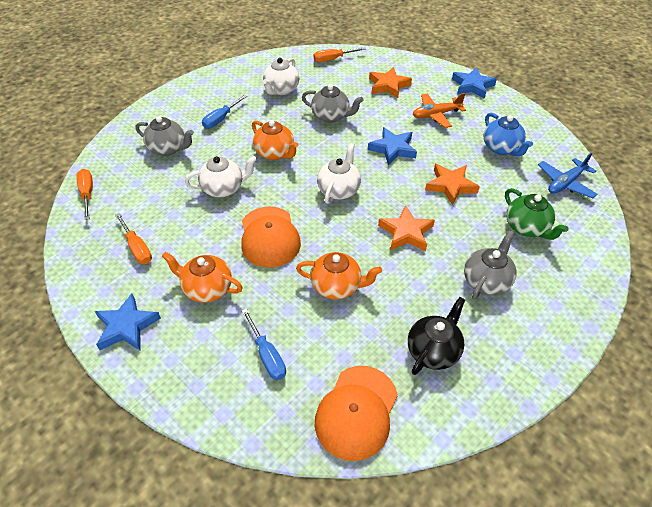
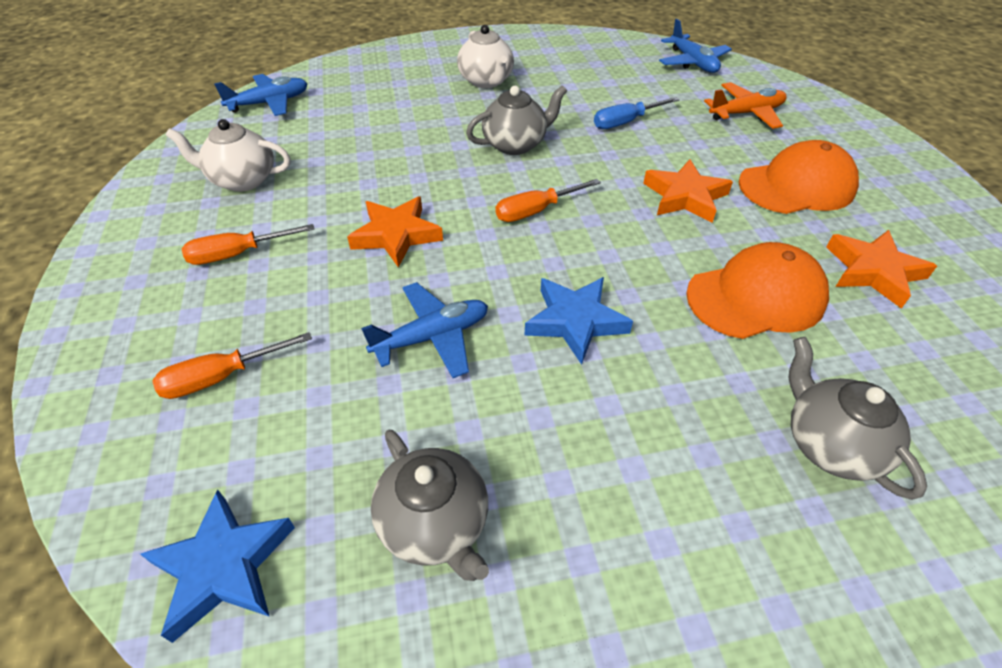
black teapot: 1 -> 0
blue plane: 1 -> 3
blue screwdriver: 2 -> 1
blue star: 3 -> 2
blue teapot: 1 -> 0
green teapot: 1 -> 0
orange teapot: 3 -> 0
white teapot: 3 -> 2

